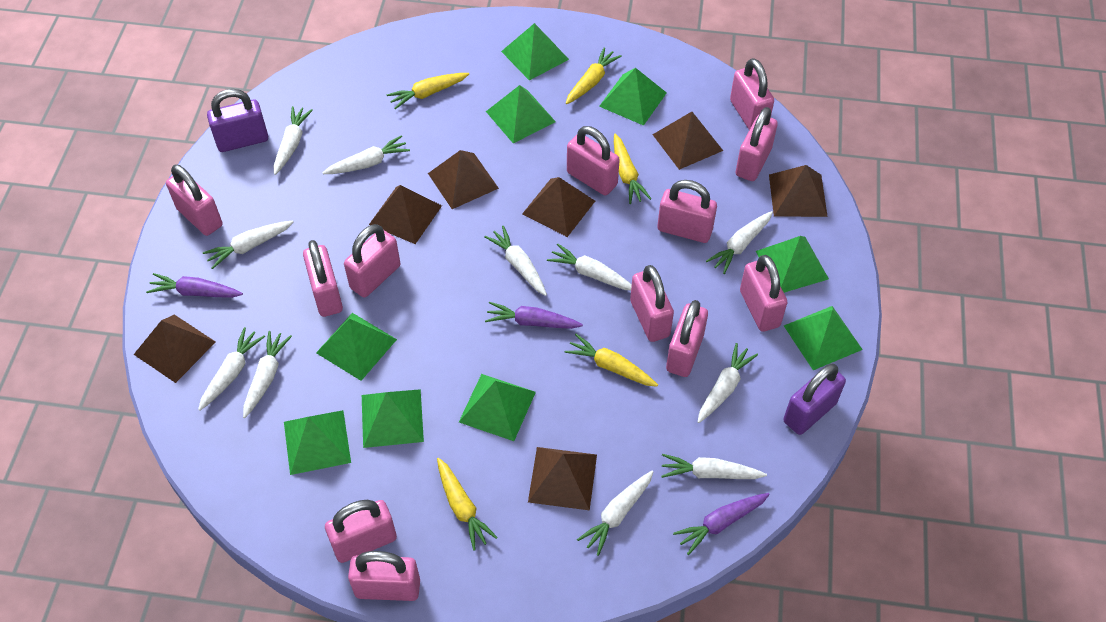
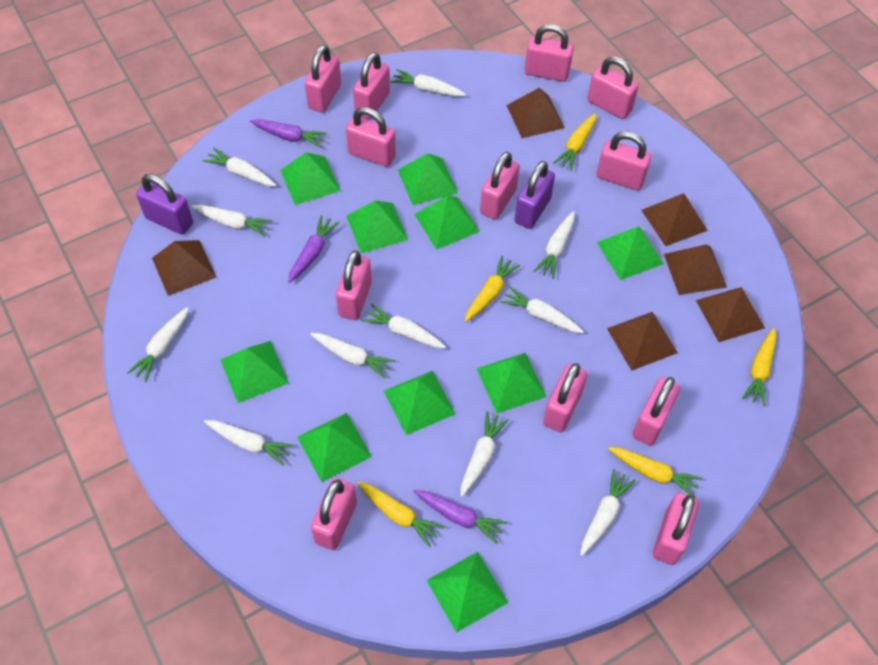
brown pyramid: 7 -> 6
green pyramid: 9 -> 10

